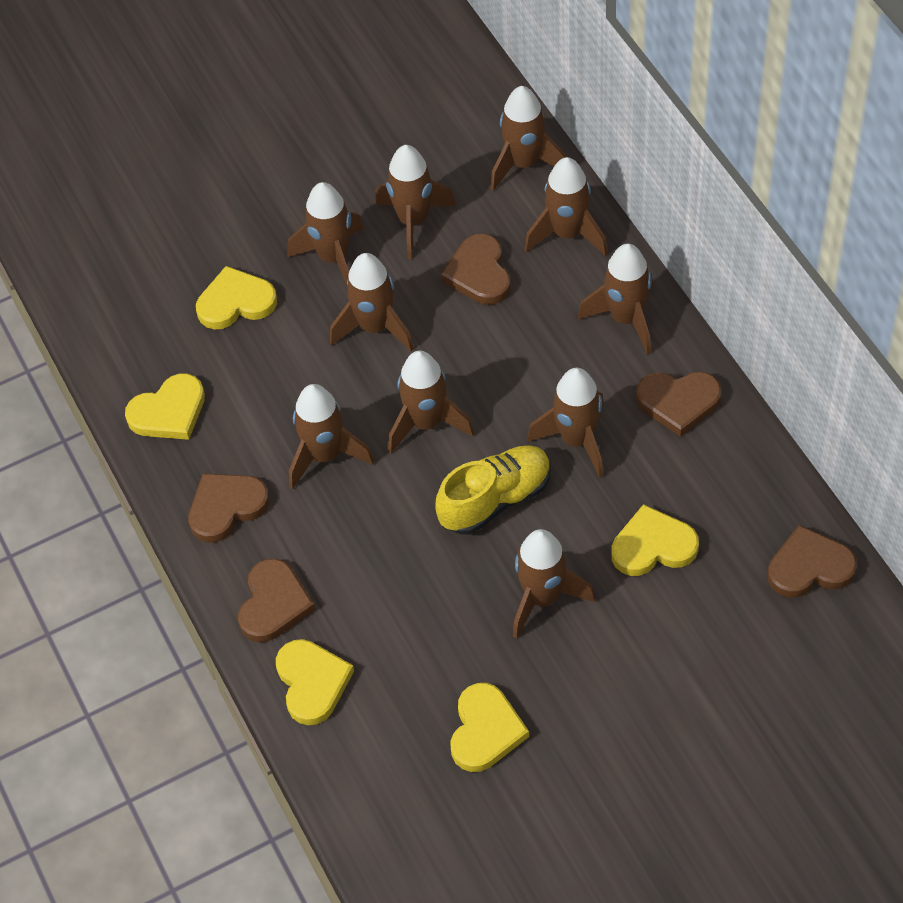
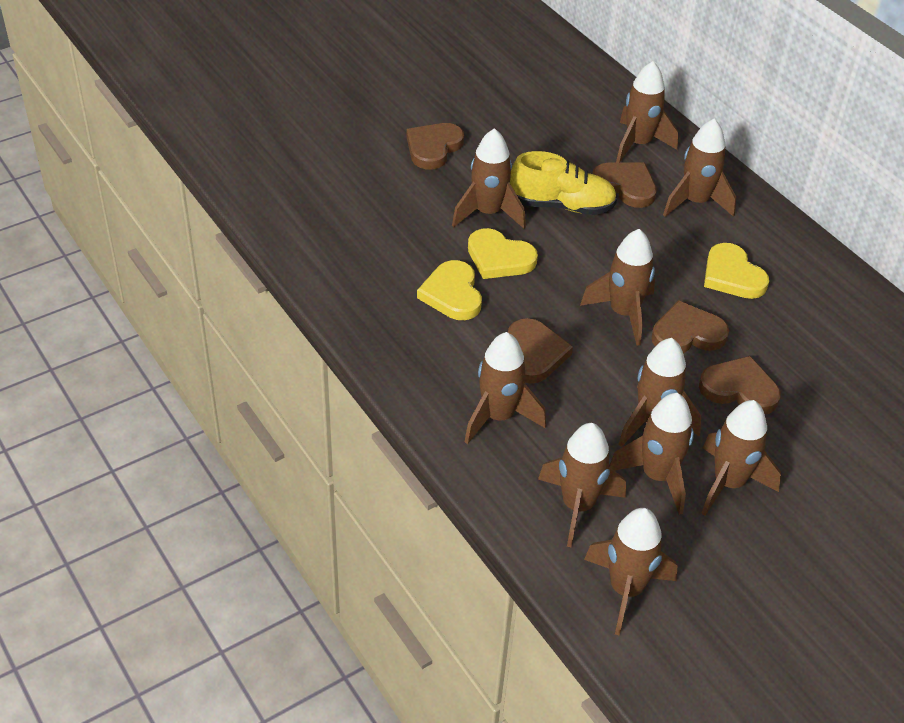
yellow heart: 5 -> 3

